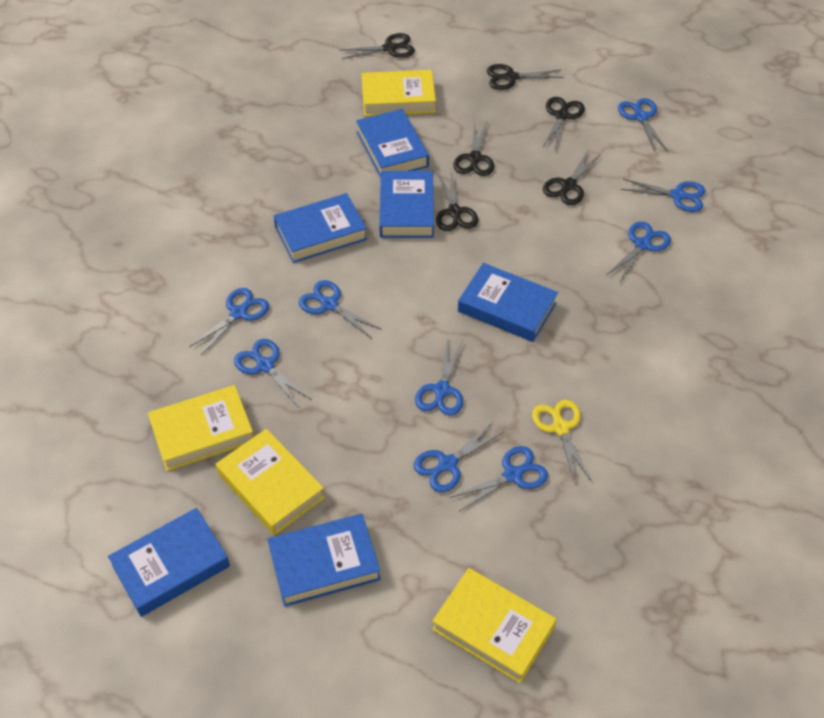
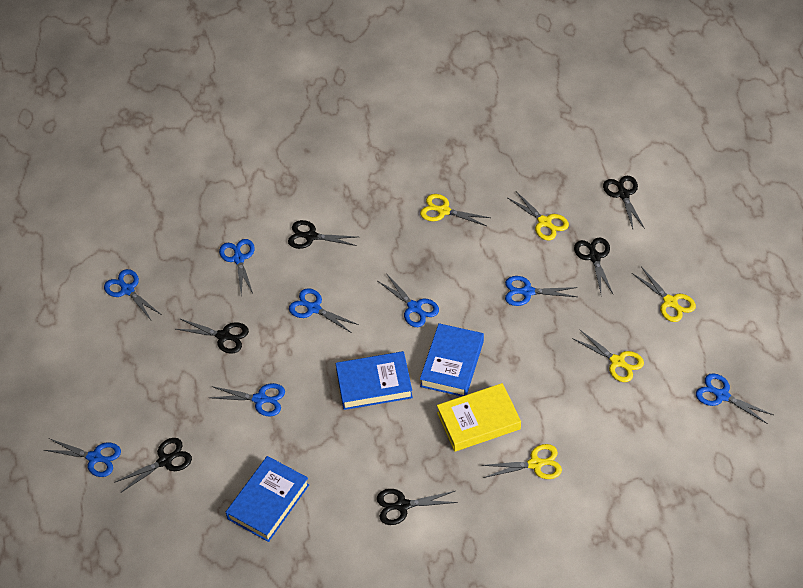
blue book: 6 -> 3
blue scissors: 9 -> 8
yellow book: 4 -> 1
yellow scissors: 1 -> 5

